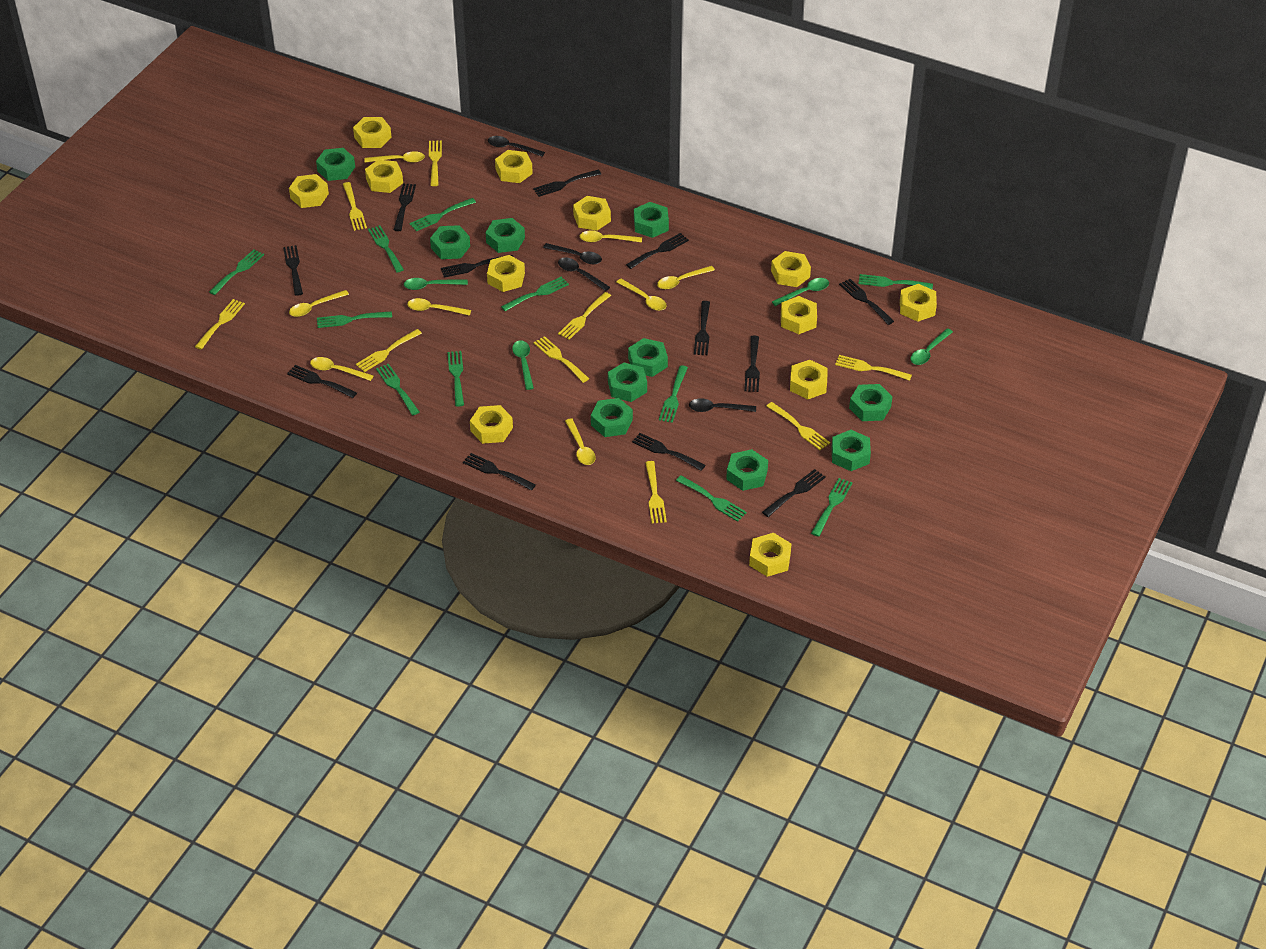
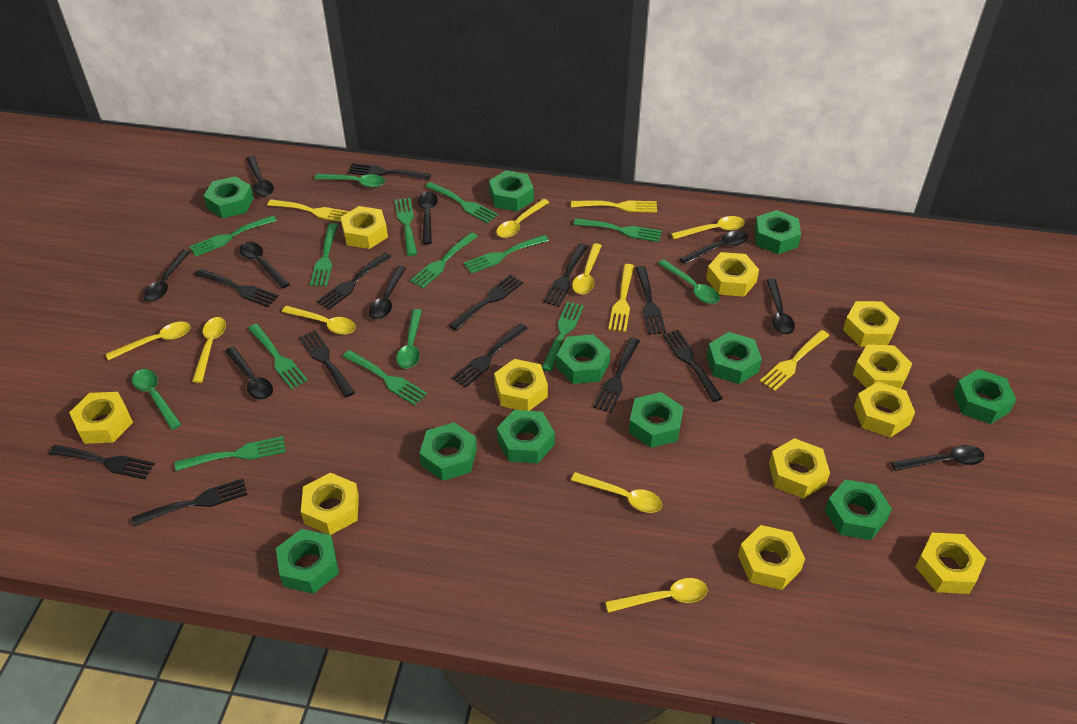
black spoon: 4 -> 9
green nut: 10 -> 11
yellow fork: 9 -> 4
yellow nut: 12 -> 11

